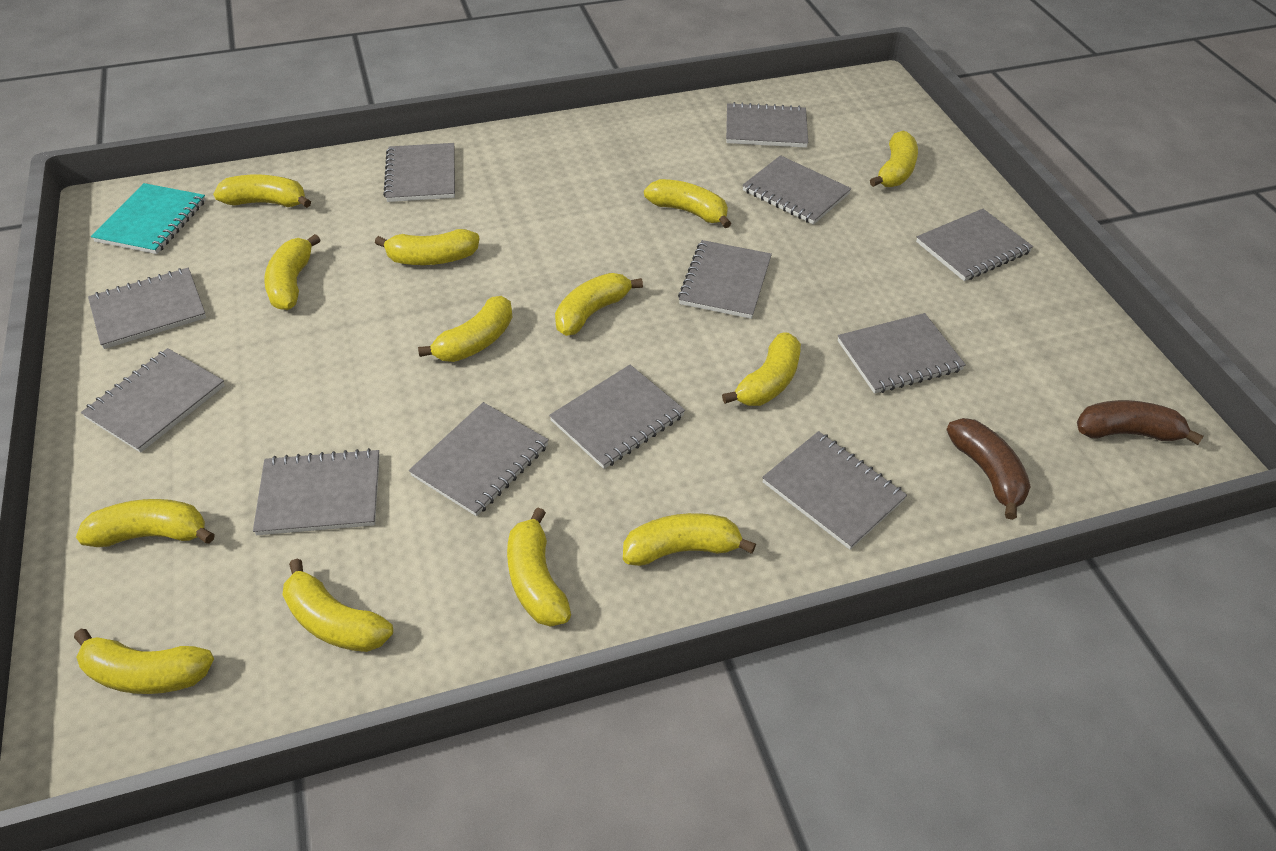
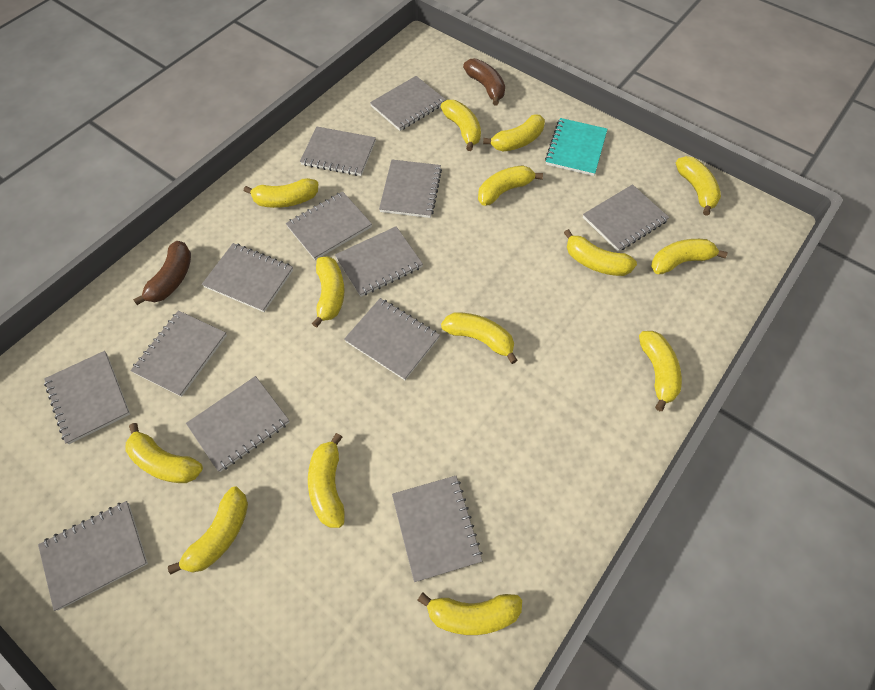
grey notebook: 12 -> 13
yellow banana: 13 -> 14

